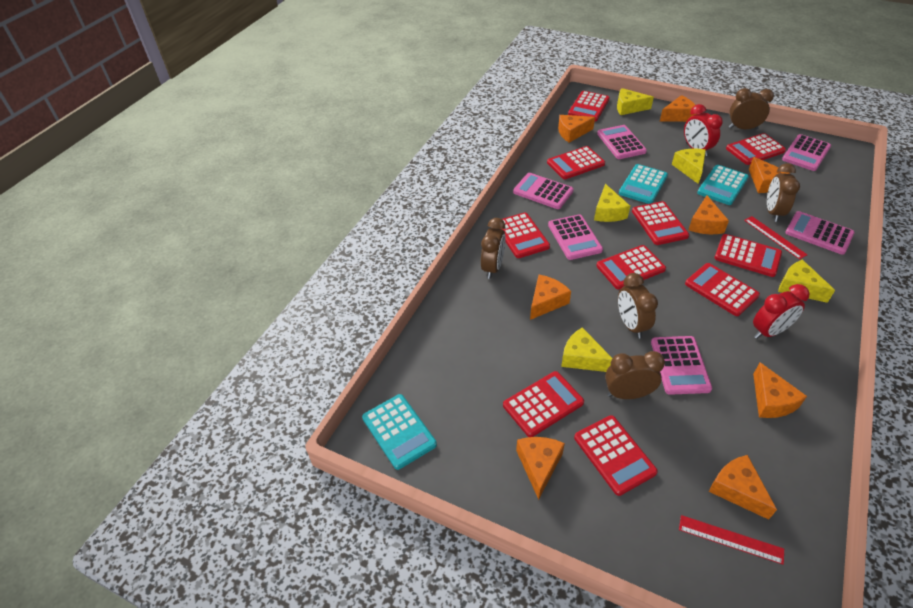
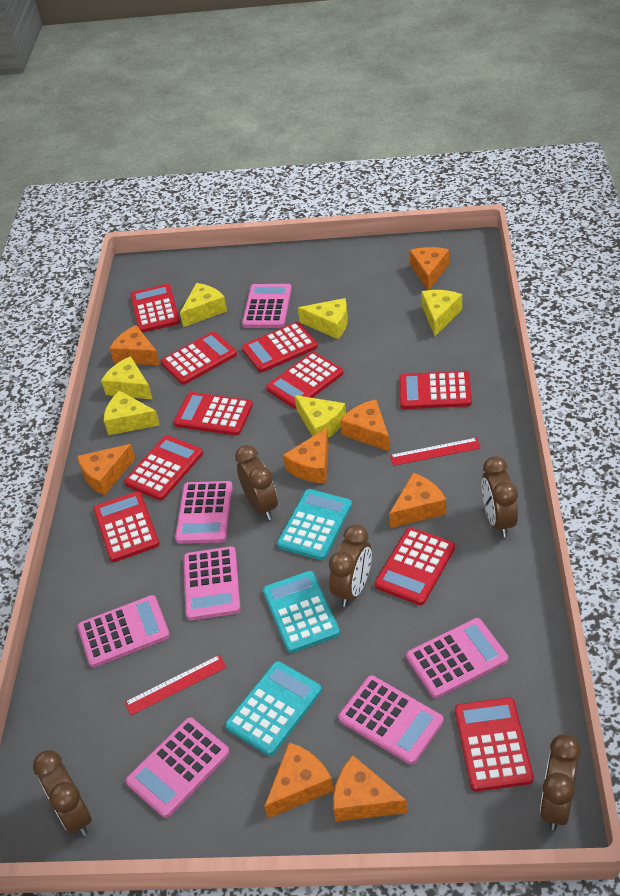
pink calculator: 6 -> 7
red clock: 2 -> 0
yellow cheese: 5 -> 6

